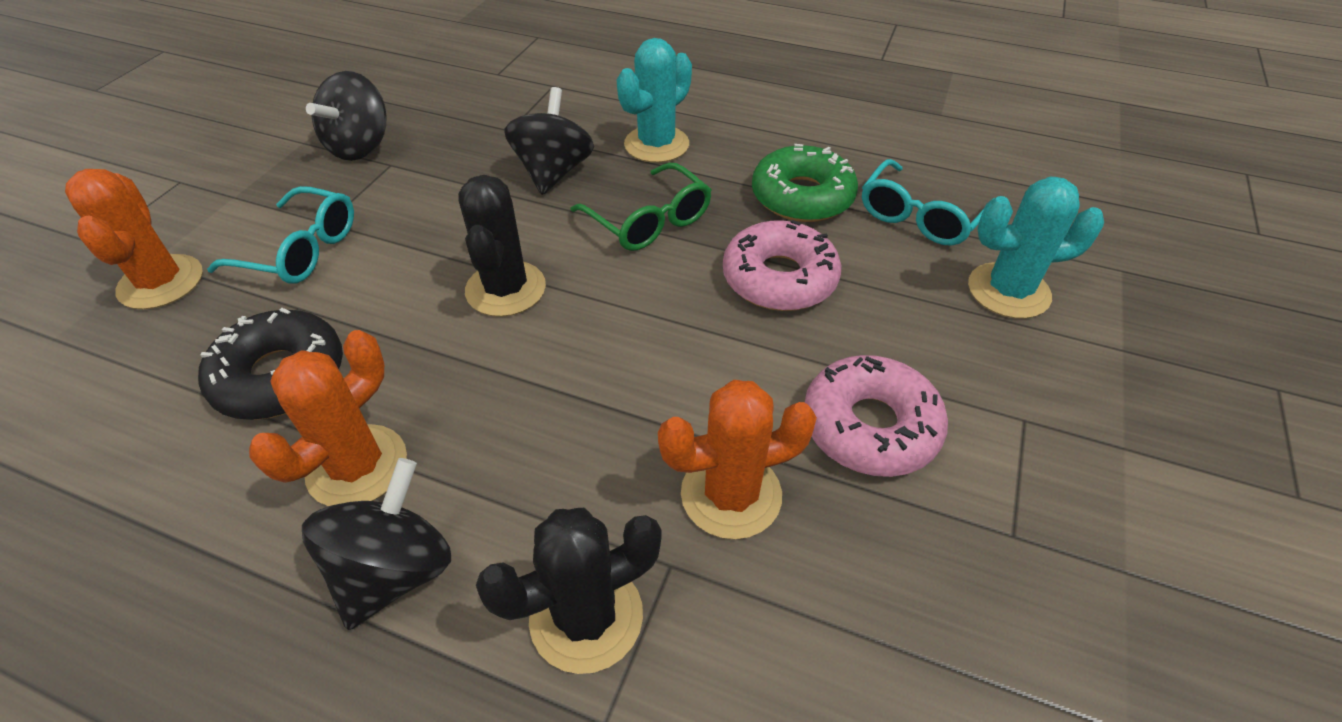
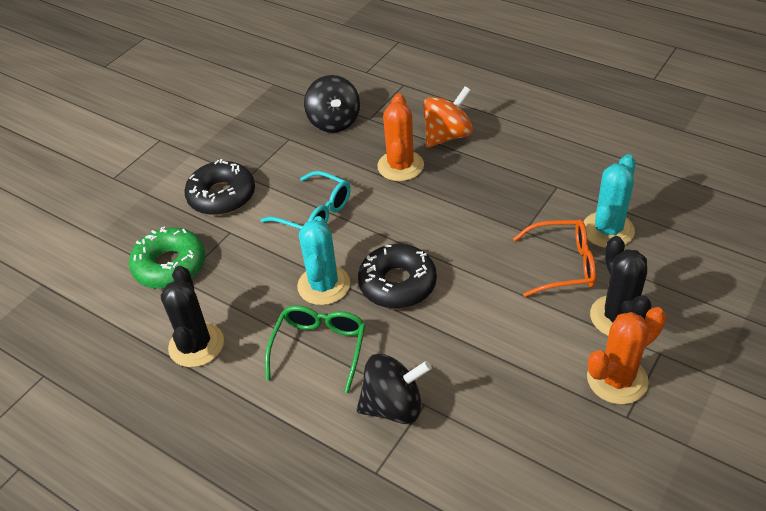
black donut: 1 -> 2
black spinning top: 3 -> 2
orange cactus: 3 -> 2
orange glasses: 0 -> 1
orange spinning top: 0 -> 1
pink donut: 2 -> 0
turquoise glasses: 2 -> 1

